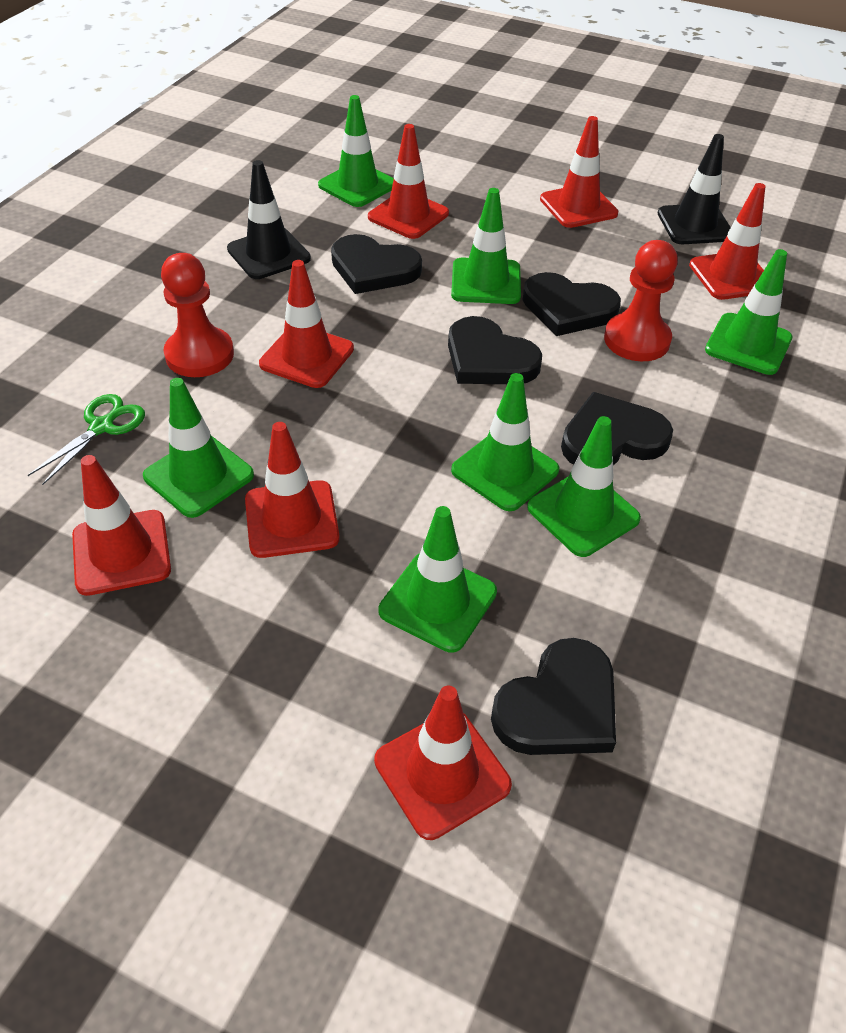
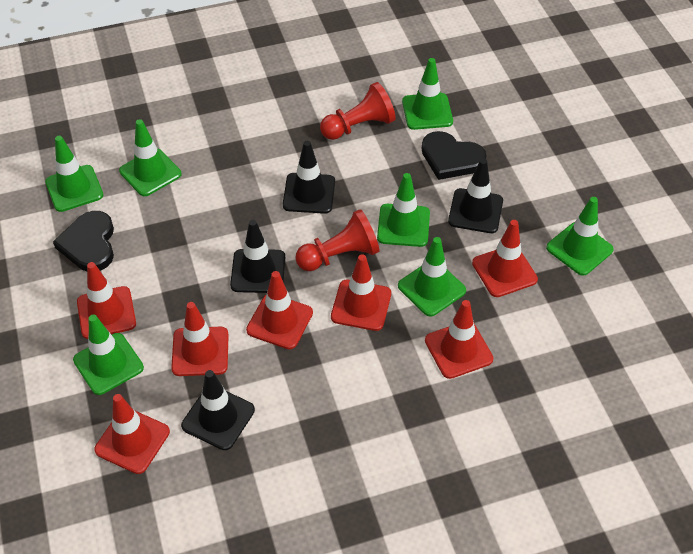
black heart: 5 -> 2
black traffic cone: 2 -> 4
green scissors: 1 -> 0

